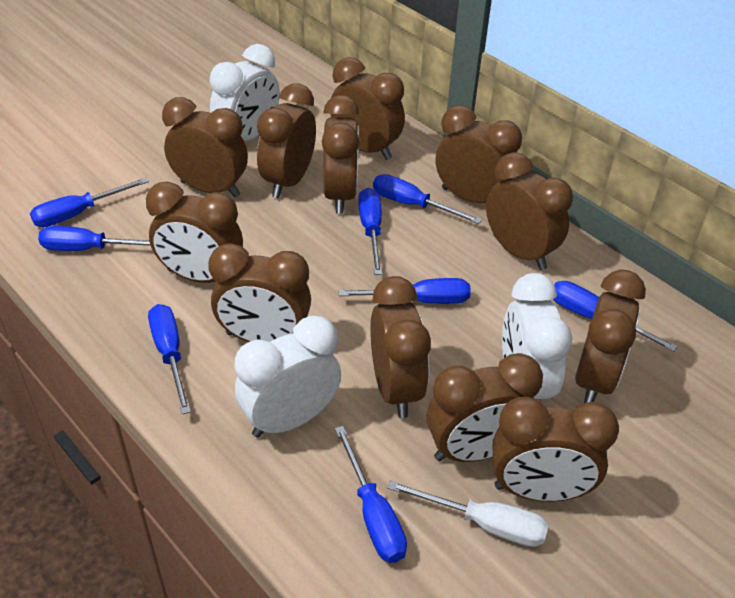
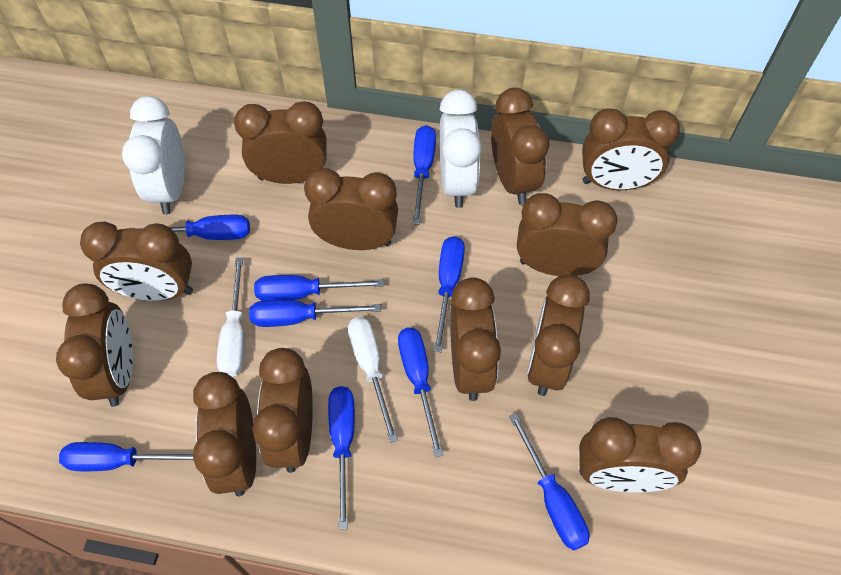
blue screwdriver: 8 -> 9
white clock: 3 -> 2
white screwdriver: 1 -> 2

